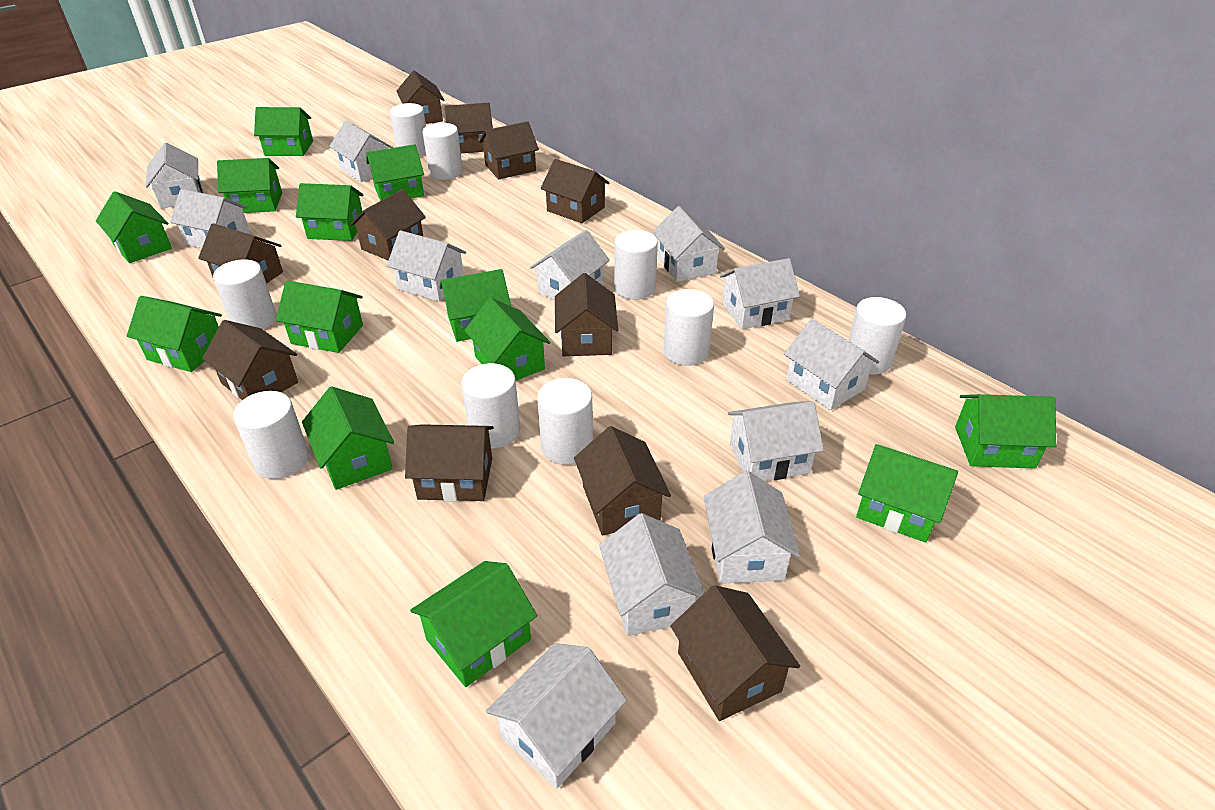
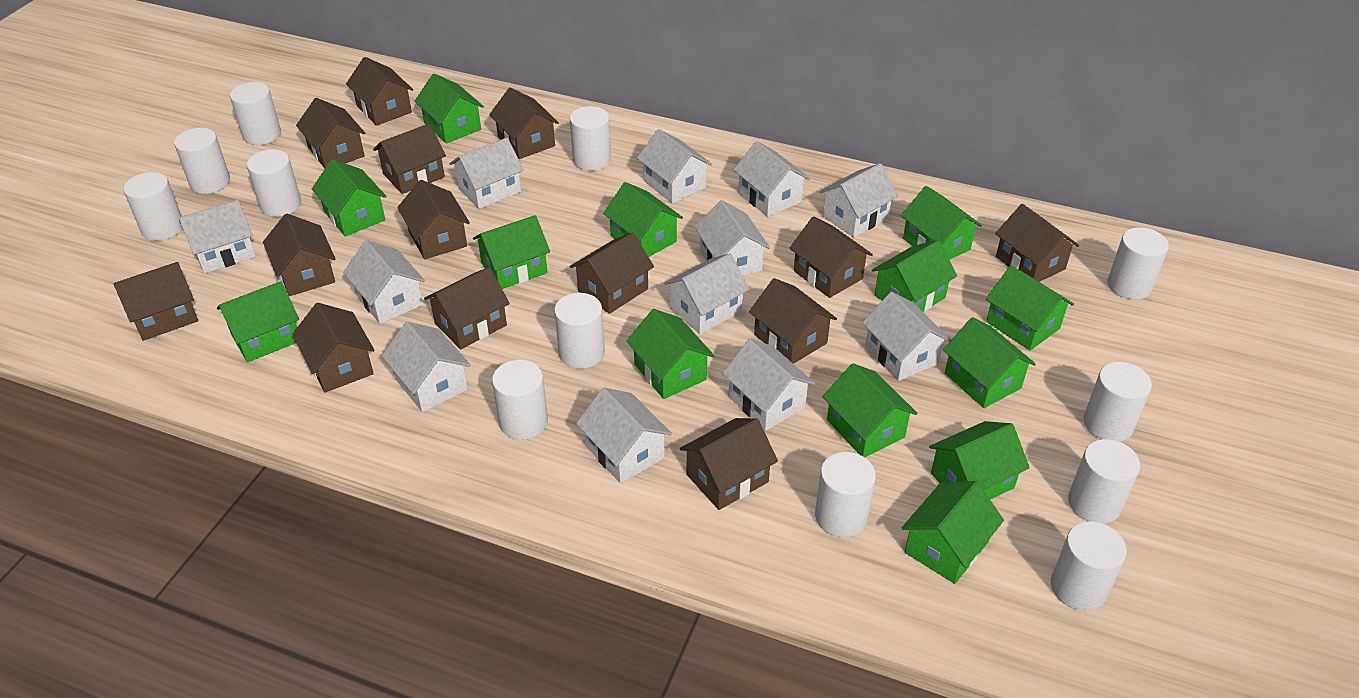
brown house: 11 -> 14
white cylinder: 9 -> 12

